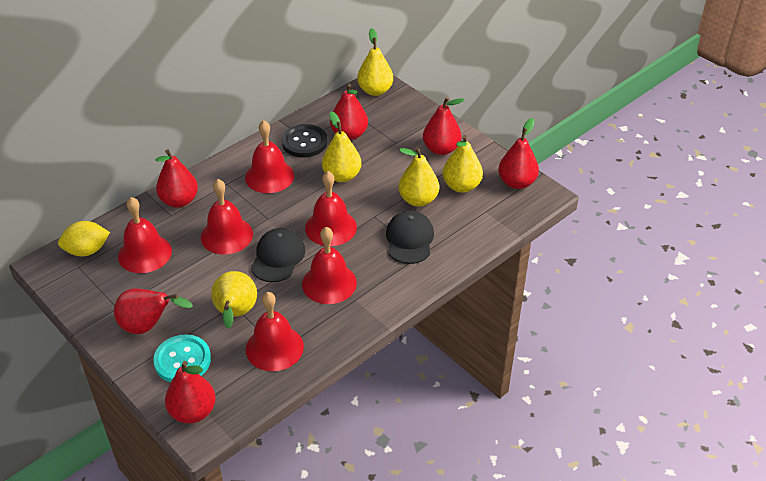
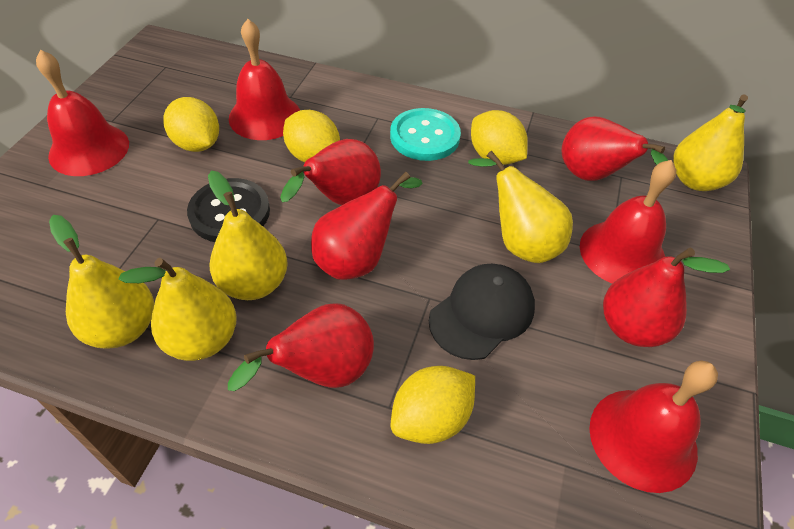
black cap: 2 -> 1
red bell: 6 -> 4
red pear: 6 -> 5
yellow lemon: 1 -> 4

